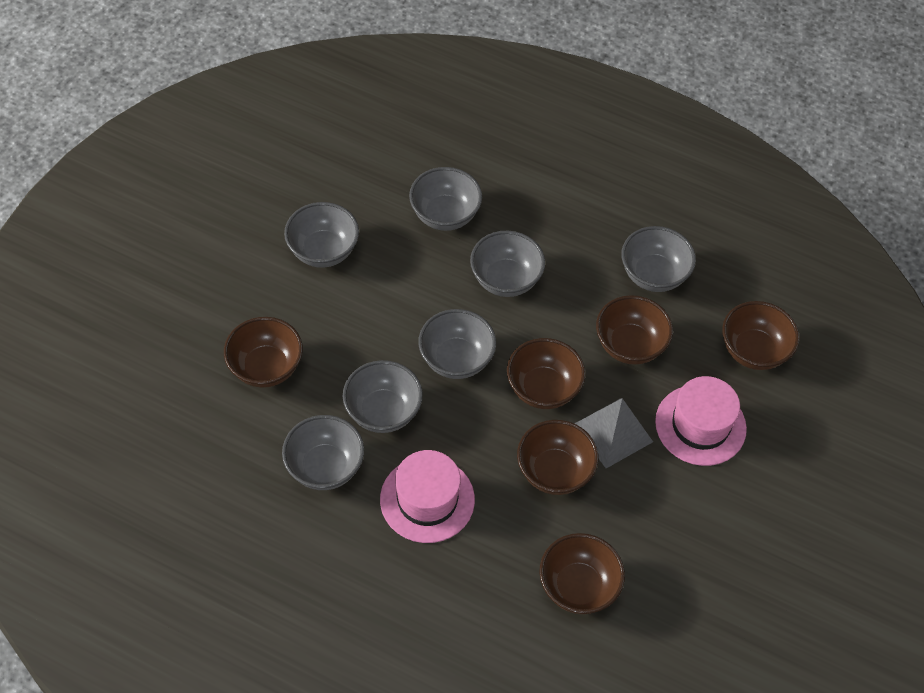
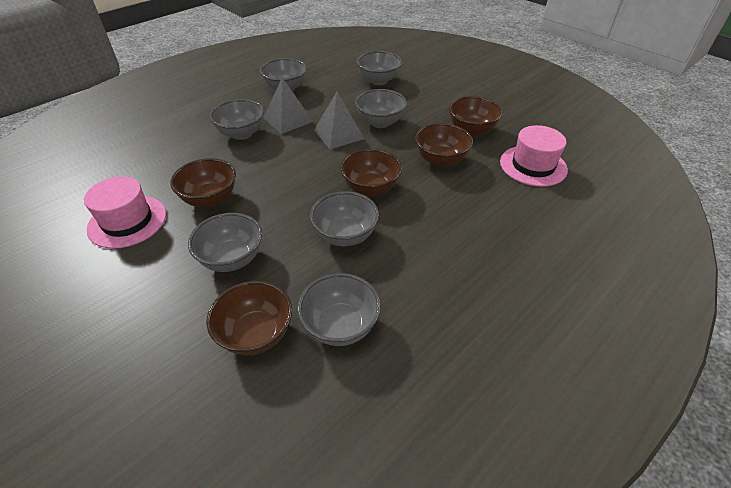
brown bowl: 6 -> 5
grey pyramid: 1 -> 2

